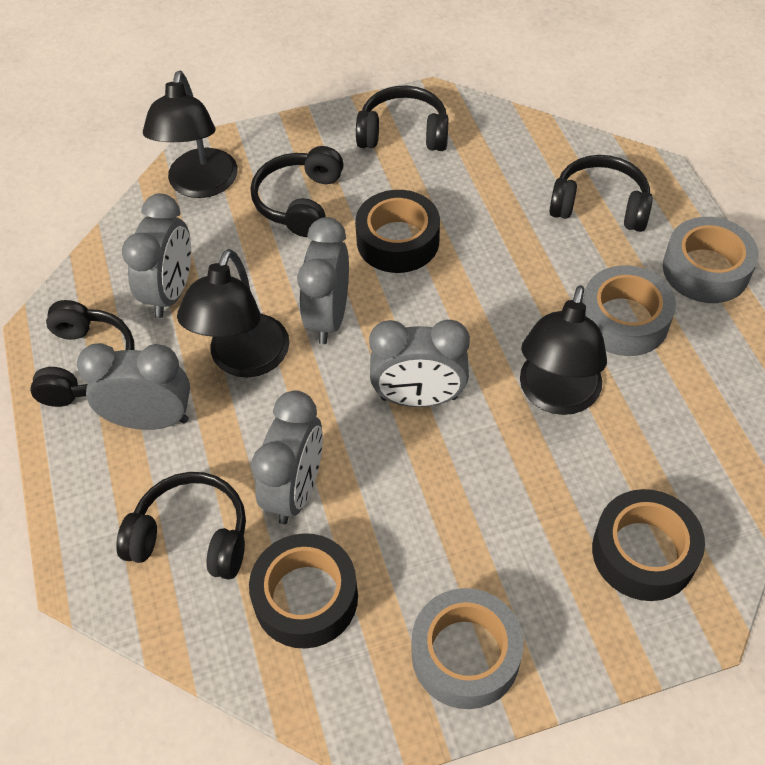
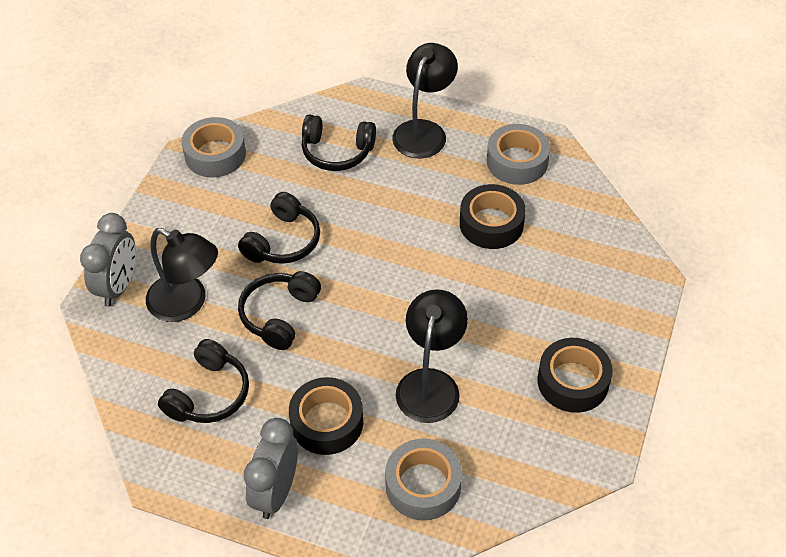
black headphones: 5 -> 4
grey clock: 5 -> 2

